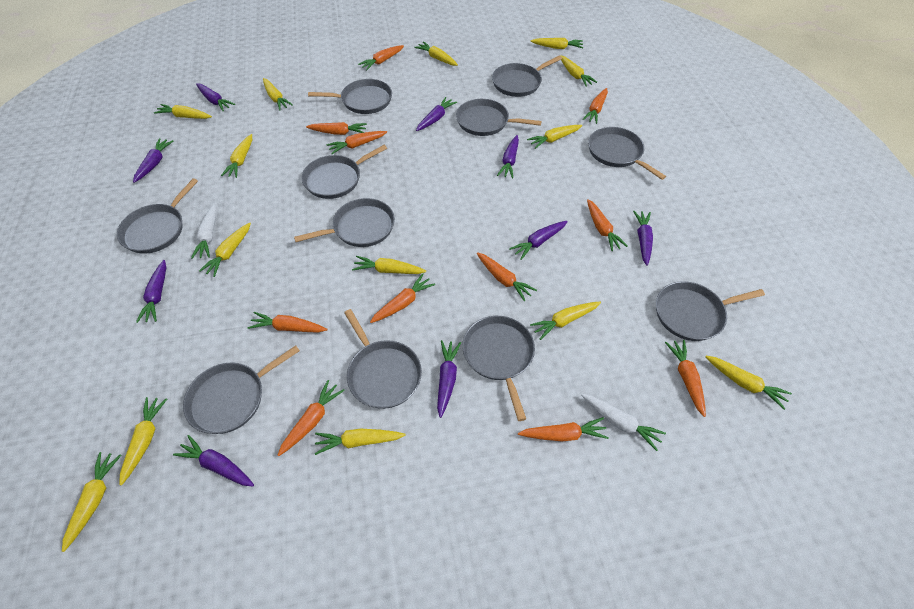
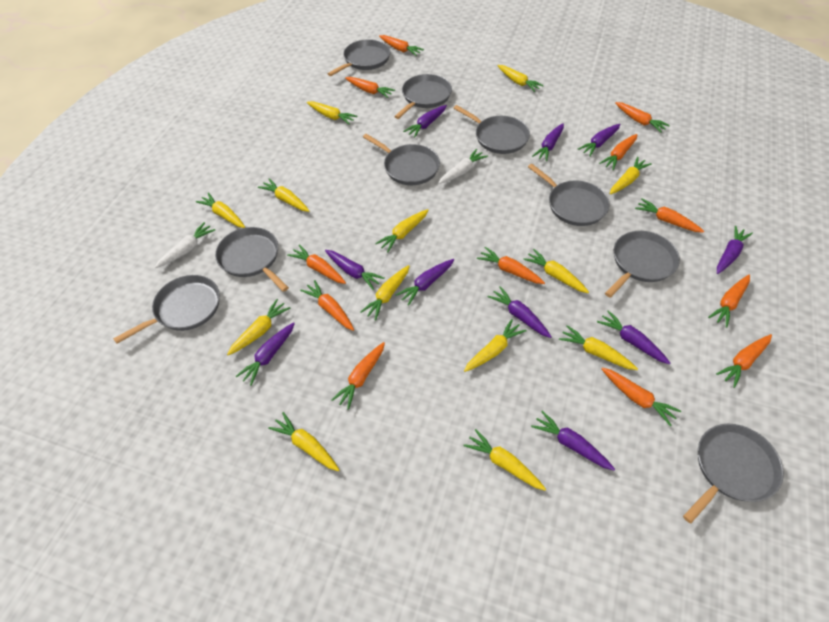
grey pan: 11 -> 9
orange carrot: 11 -> 12
purple carrot: 9 -> 10
yellow carrot: 14 -> 13

